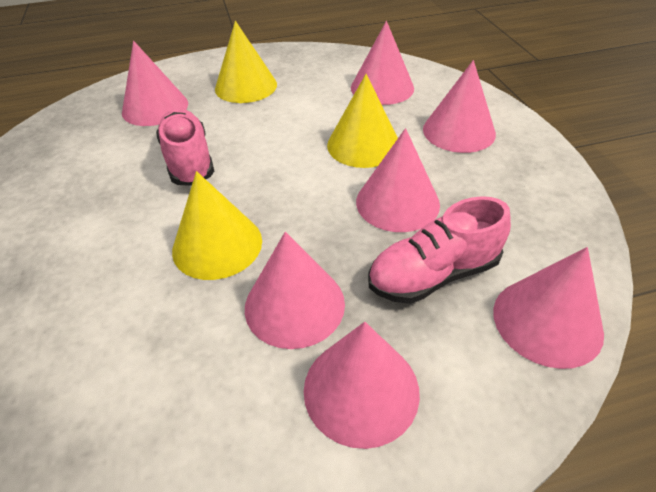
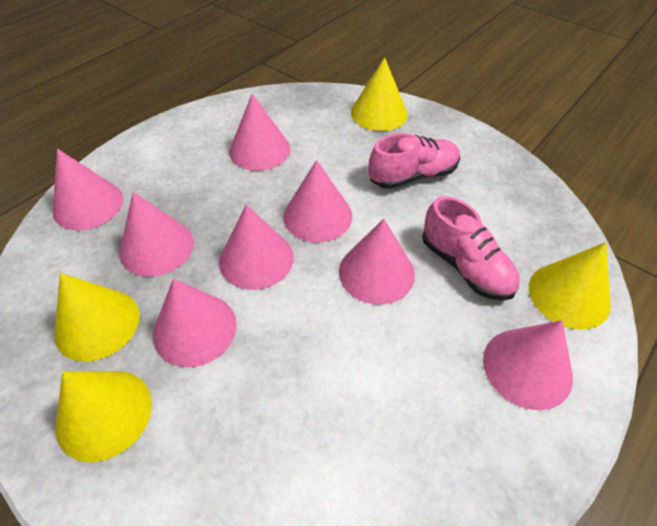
pink cone: 7 -> 8
yellow cone: 3 -> 4

